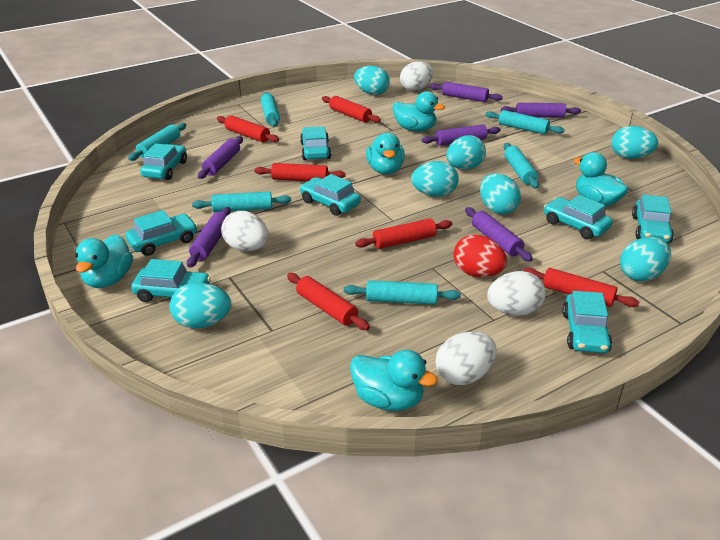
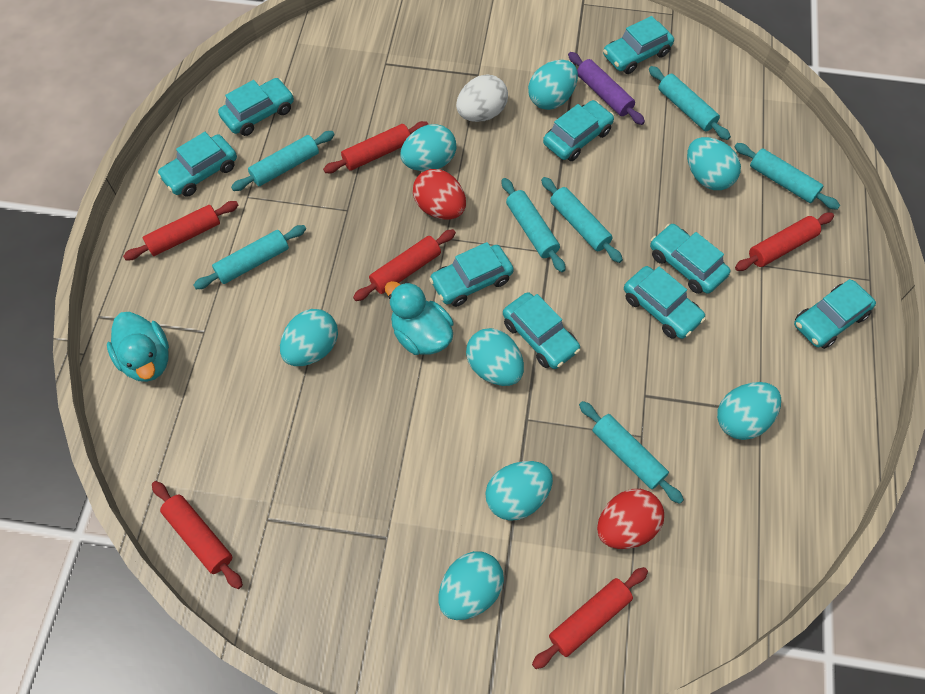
purple rolling pin: 6 -> 1
red egg: 1 -> 2
turquoise car: 8 -> 9
turquoise duck: 5 -> 2
turquoise egg: 7 -> 8
turquoise rolling pin: 6 -> 7
white egg: 4 -> 1

